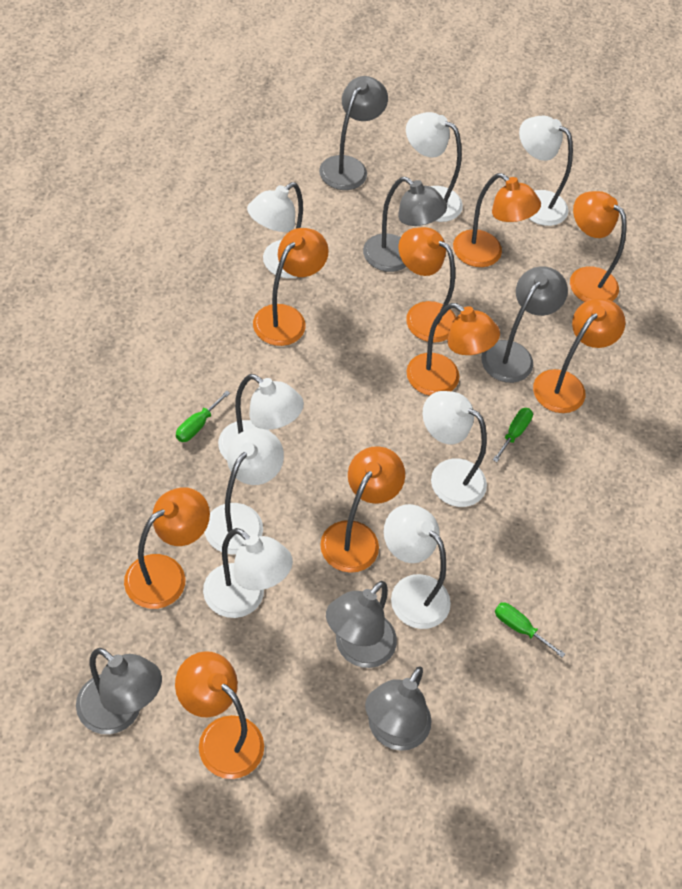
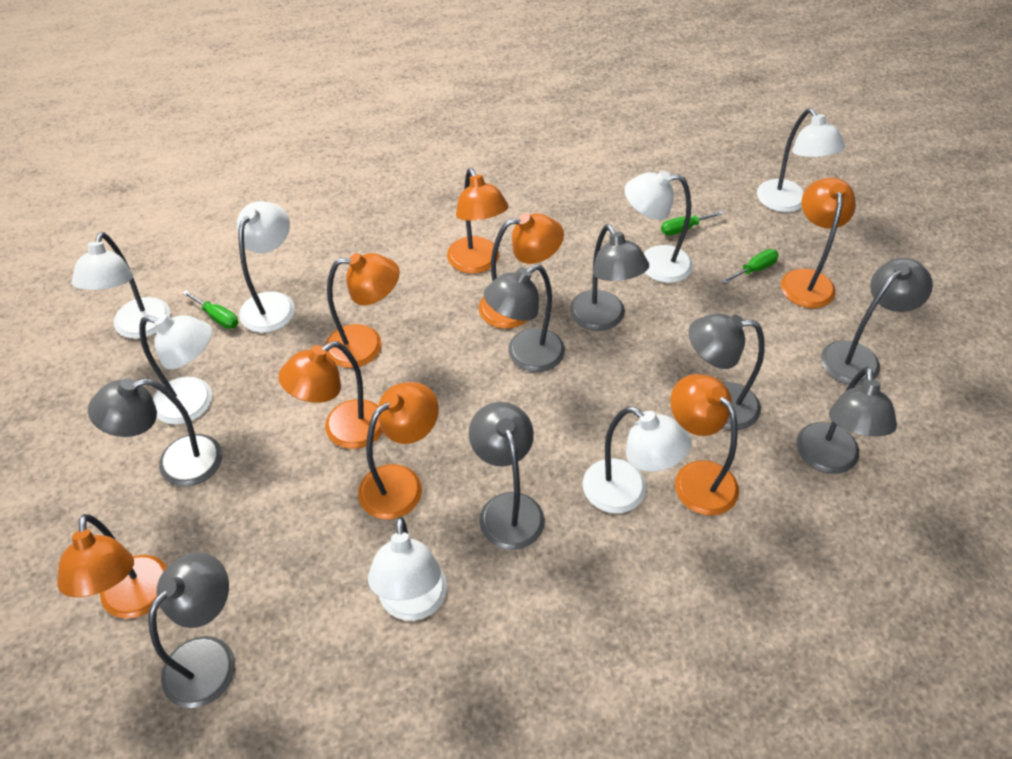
grey lamp: 6 -> 8
orange lamp: 9 -> 8
white lamp: 8 -> 7

